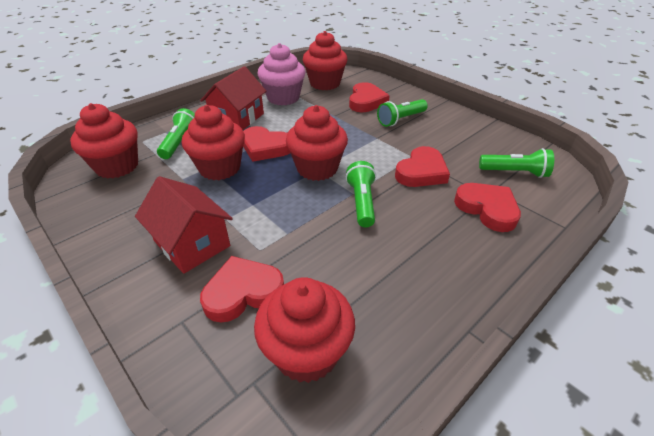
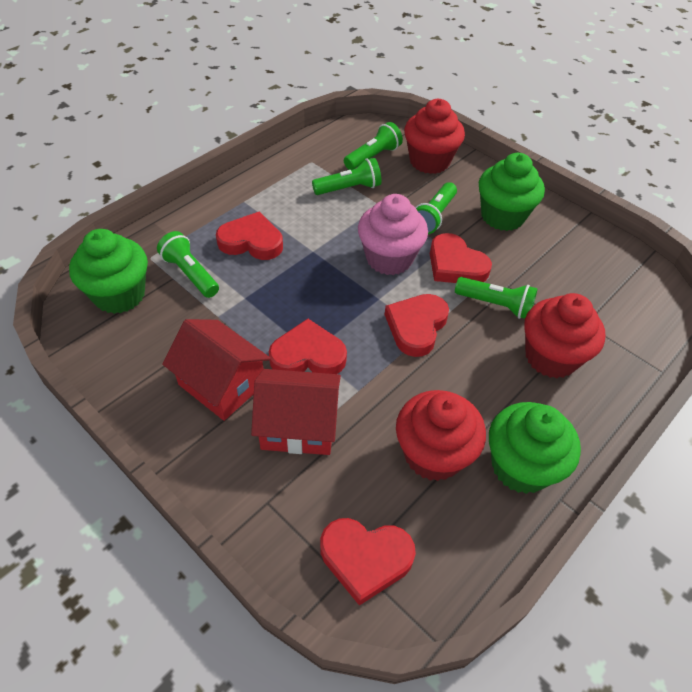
green cupcake: 0 -> 3
green flashlight: 4 -> 5
red cupcake: 5 -> 3

